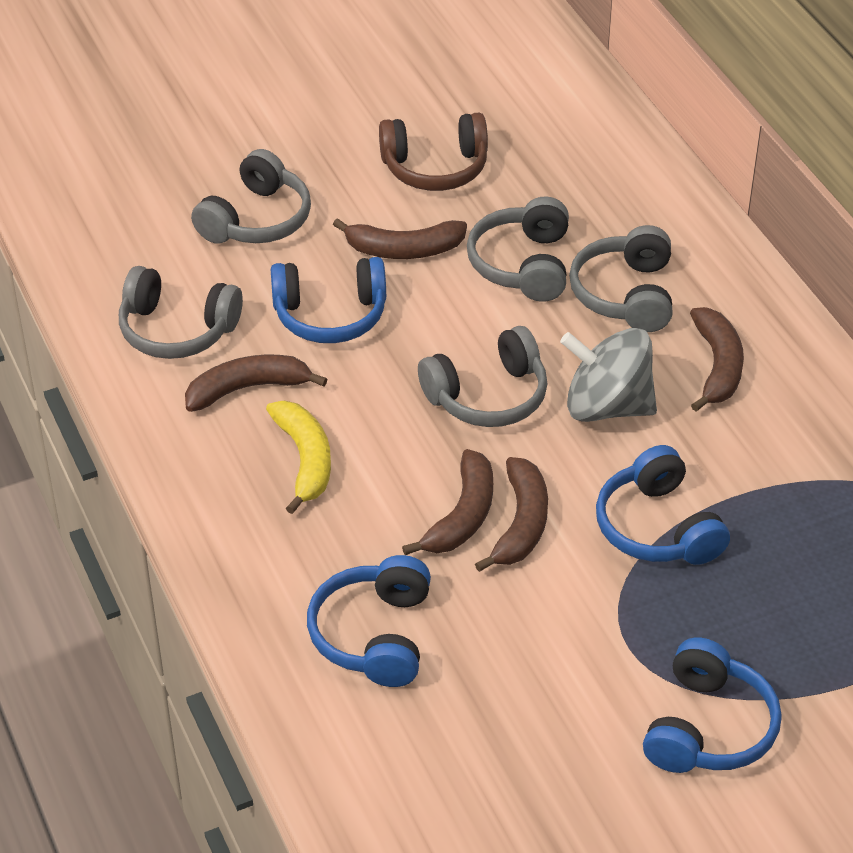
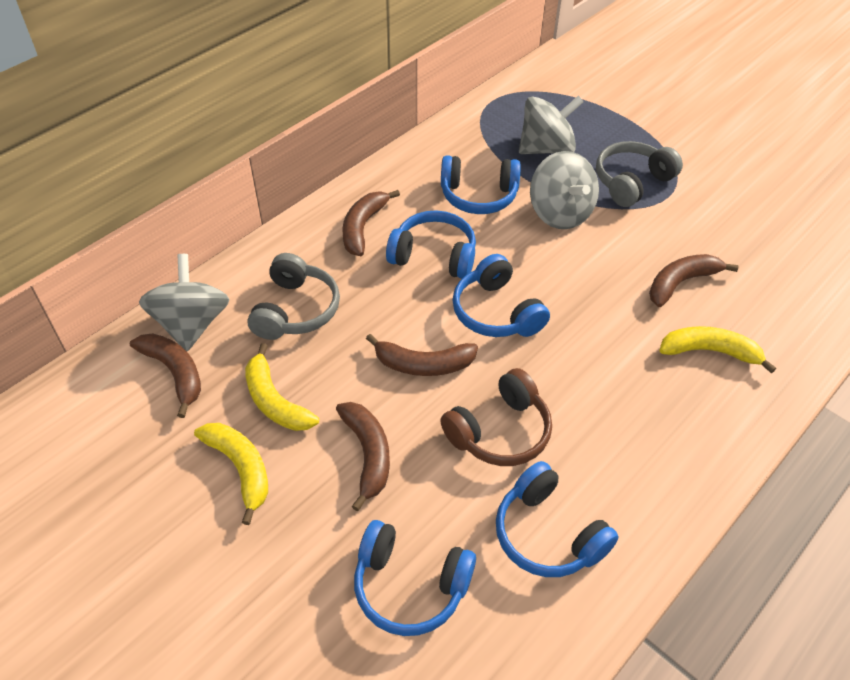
blue headphones: 4 -> 5
grey headphones: 5 -> 2
grey spinning top: 1 -> 3
yellow banana: 1 -> 3

